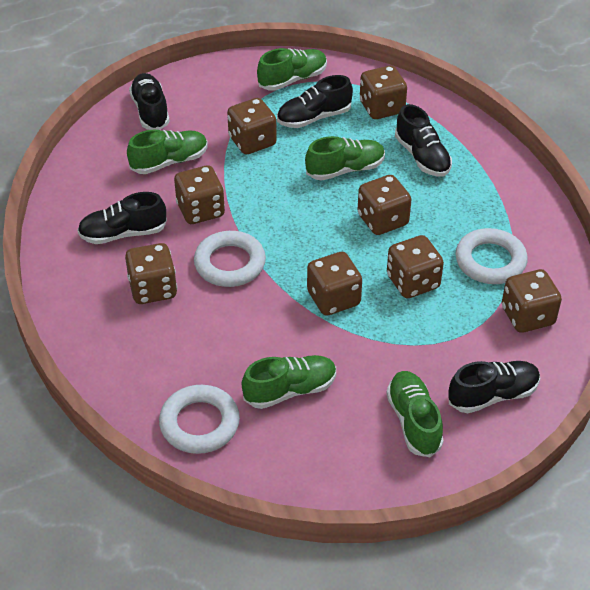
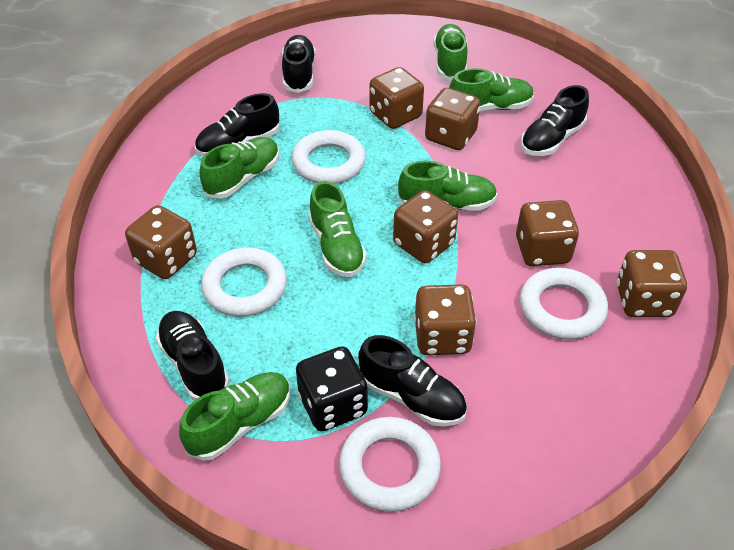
black dice: 0 -> 1
brown dice: 8 -> 7
green shoe: 5 -> 6
white ring: 3 -> 4

